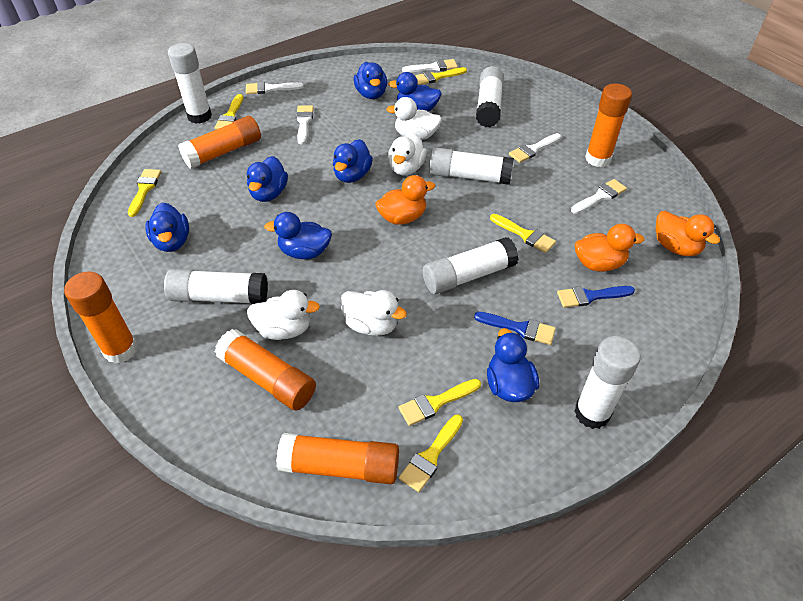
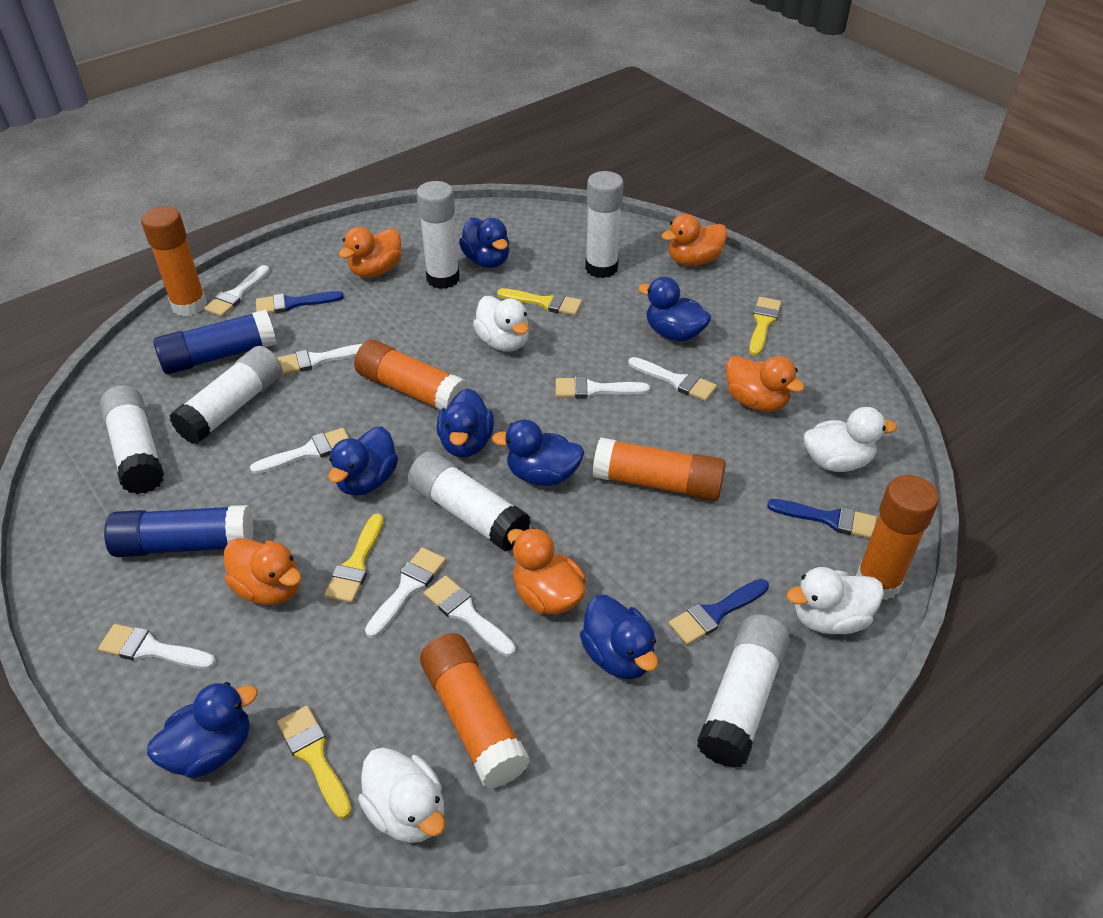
blue brush: 2 -> 3
blue glue stick: 0 -> 2
orange duck: 3 -> 5
white brush: 5 -> 8
yellow brush: 6 -> 4

